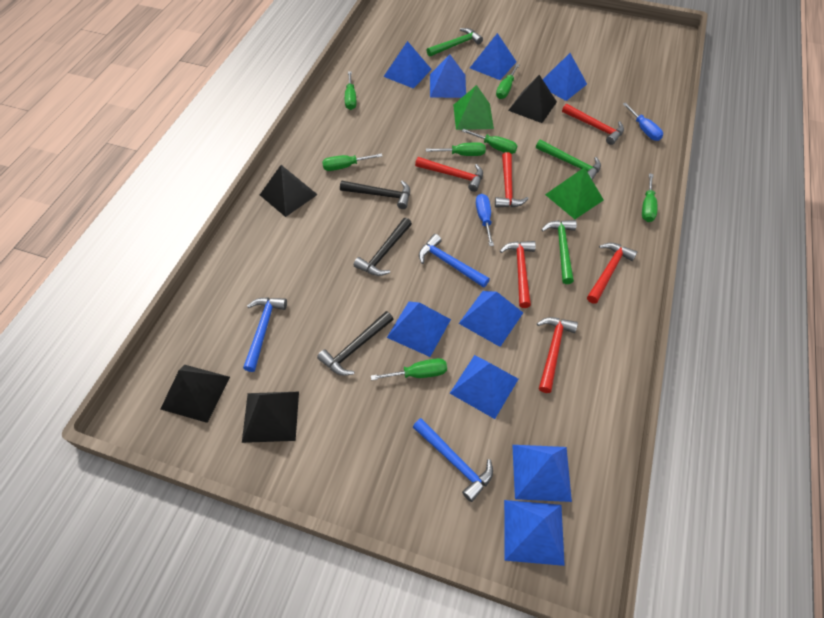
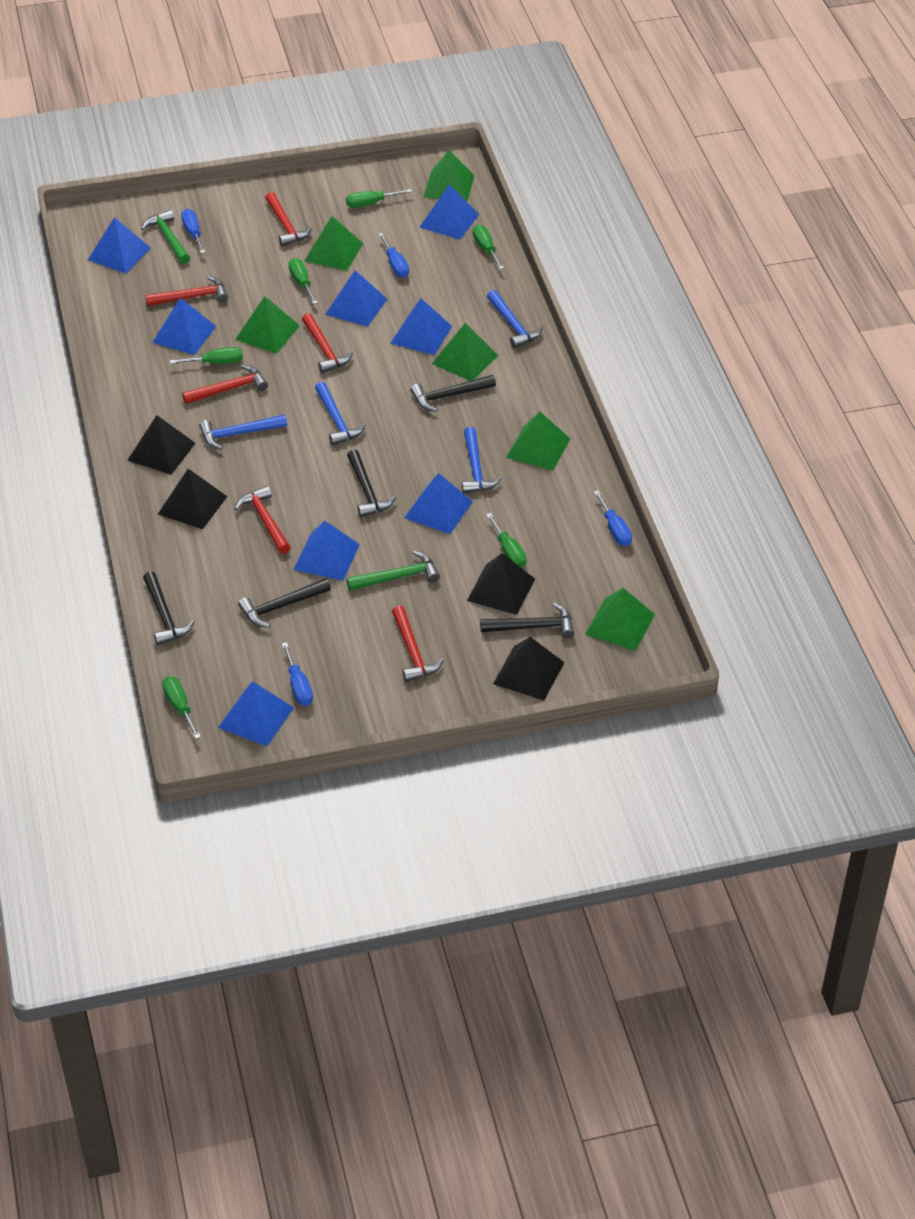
black hammer: 3 -> 5
blue hammer: 3 -> 4
blue pyramid: 9 -> 8
blue screwdriver: 2 -> 4
green hammer: 3 -> 2
green pyramid: 2 -> 6
green screwdriver: 7 -> 6

